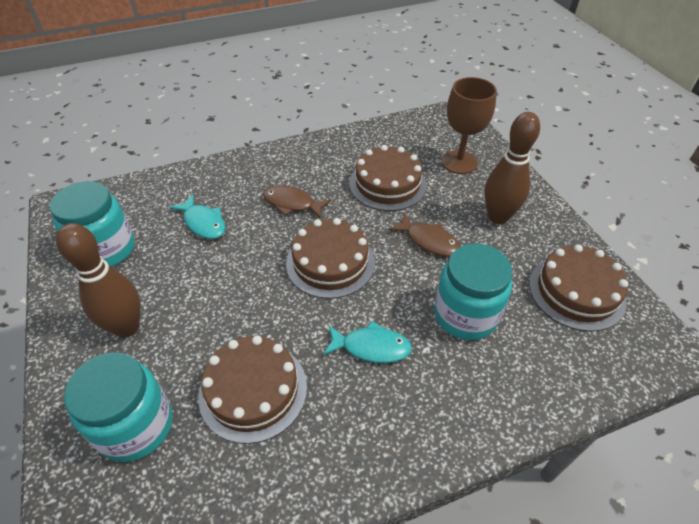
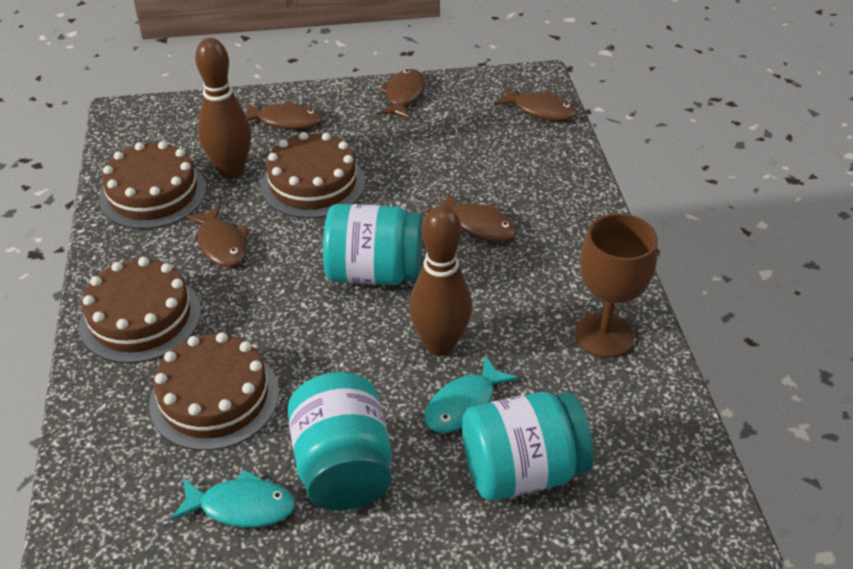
brown fish: 2 -> 5

